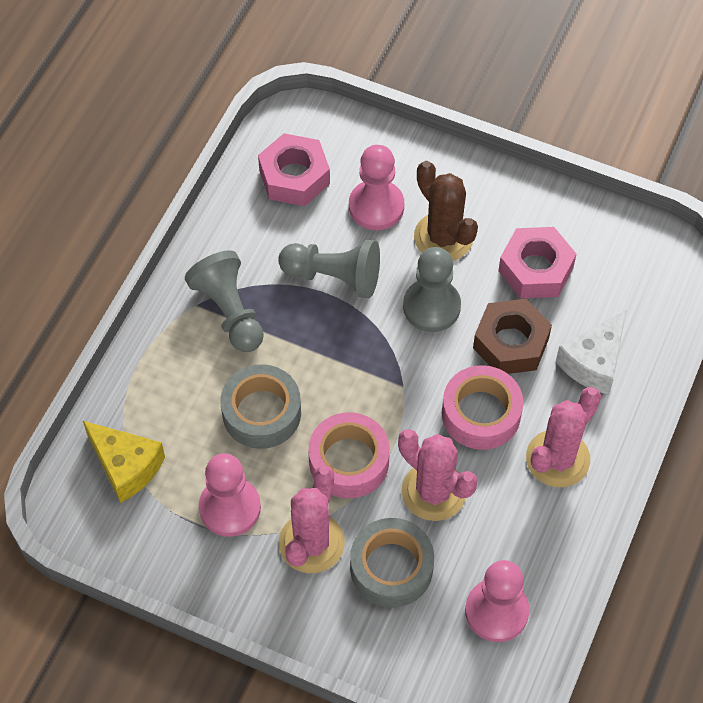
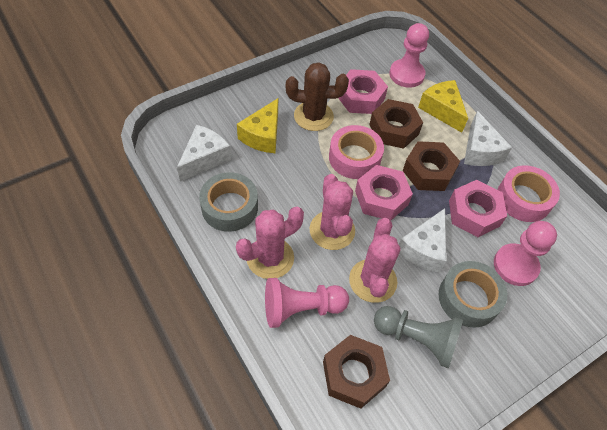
brown nut: 1 -> 3
grey pawn: 3 -> 1
pink nut: 2 -> 3
white cheese: 1 -> 3
yellow cheese: 1 -> 2

